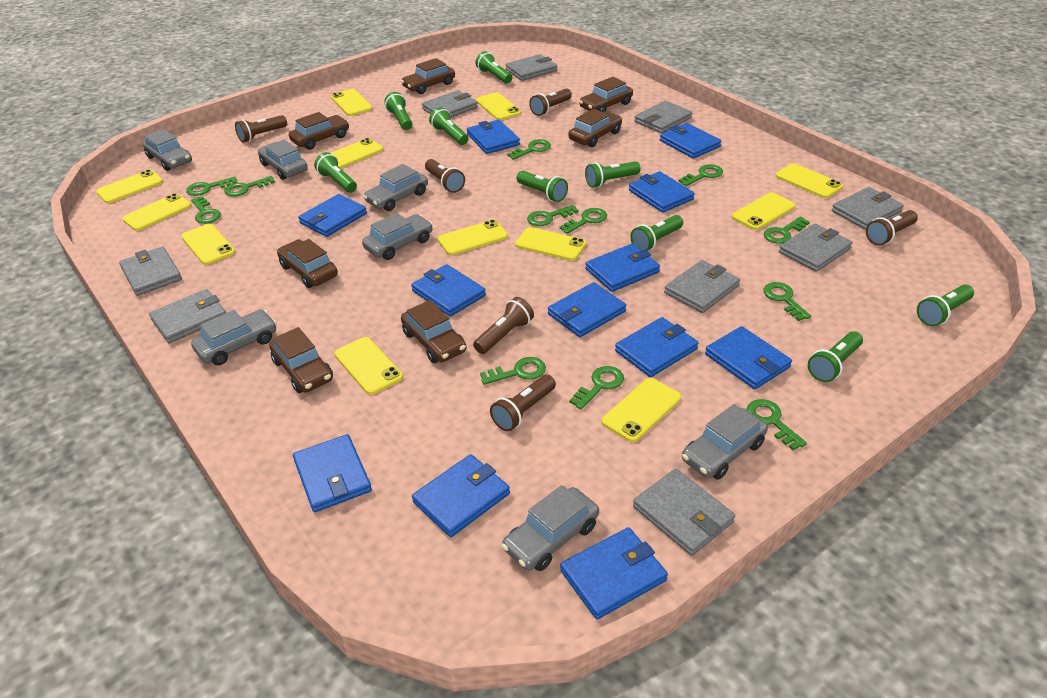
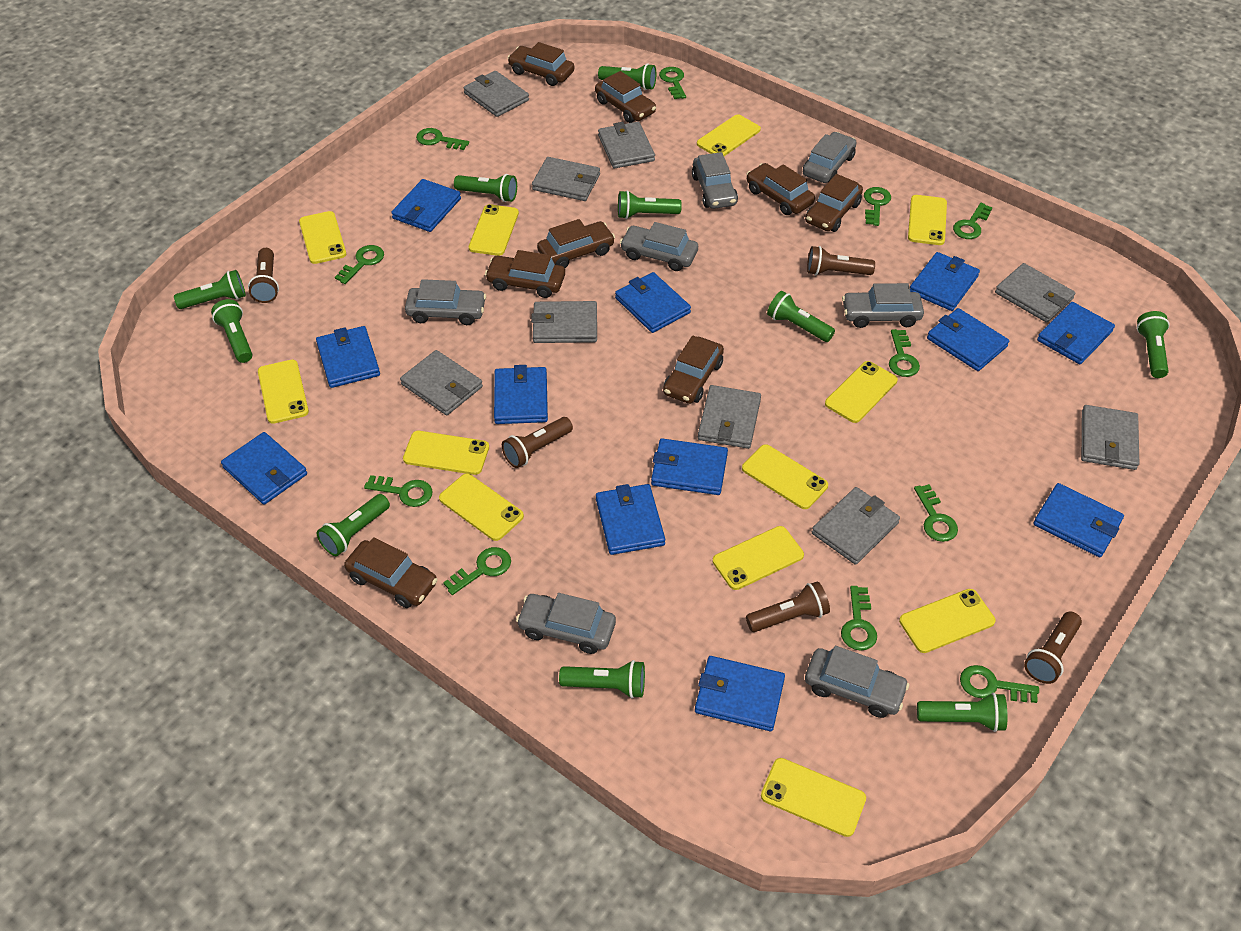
brown car: 7 -> 8
brown flashlight: 6 -> 5
green flashlight: 9 -> 10
green key: 12 -> 11

